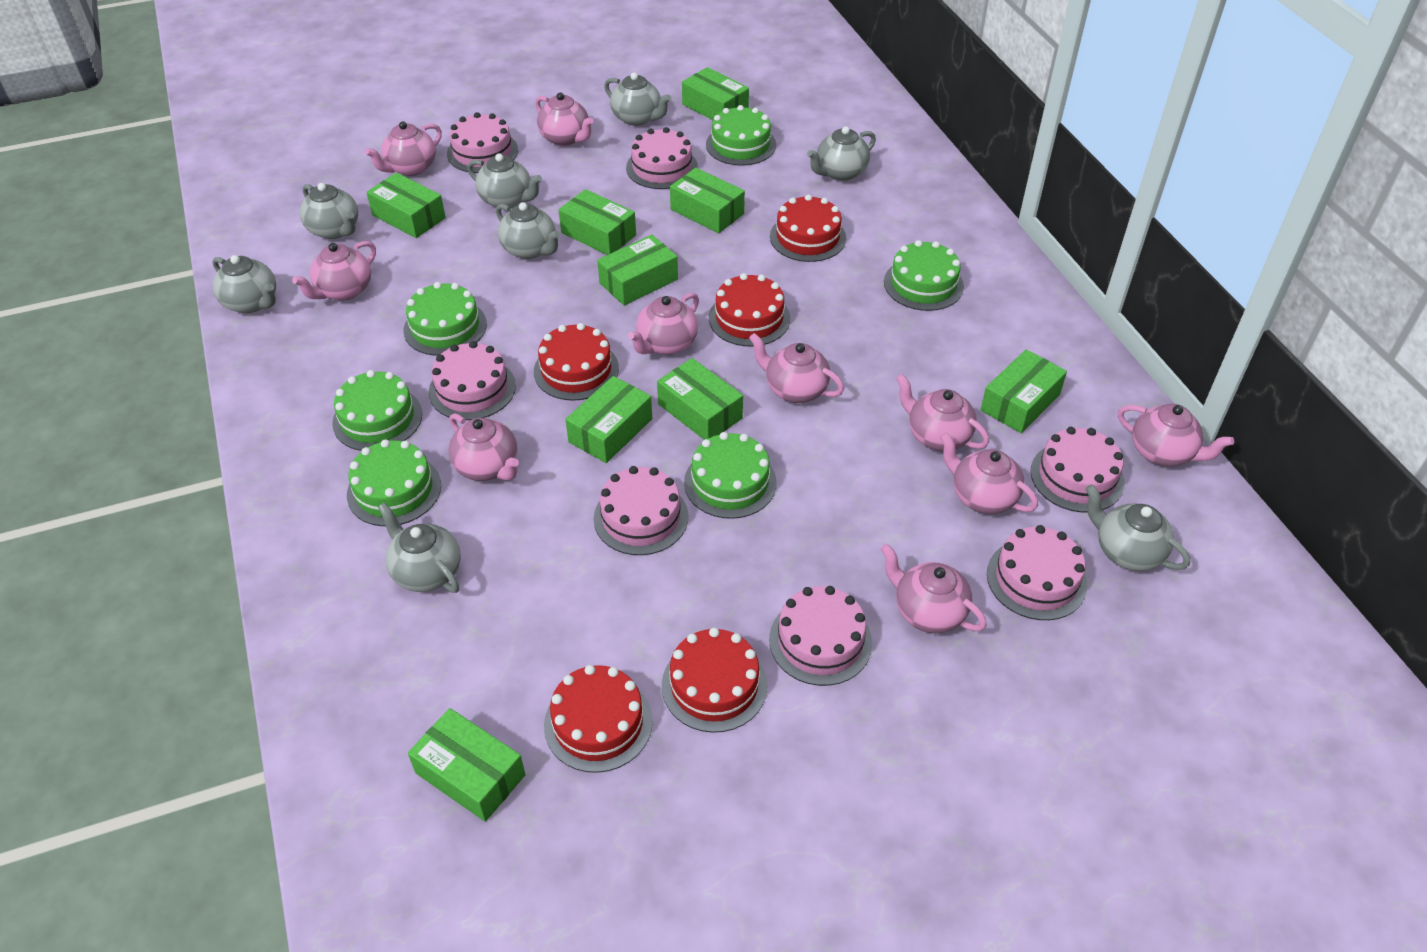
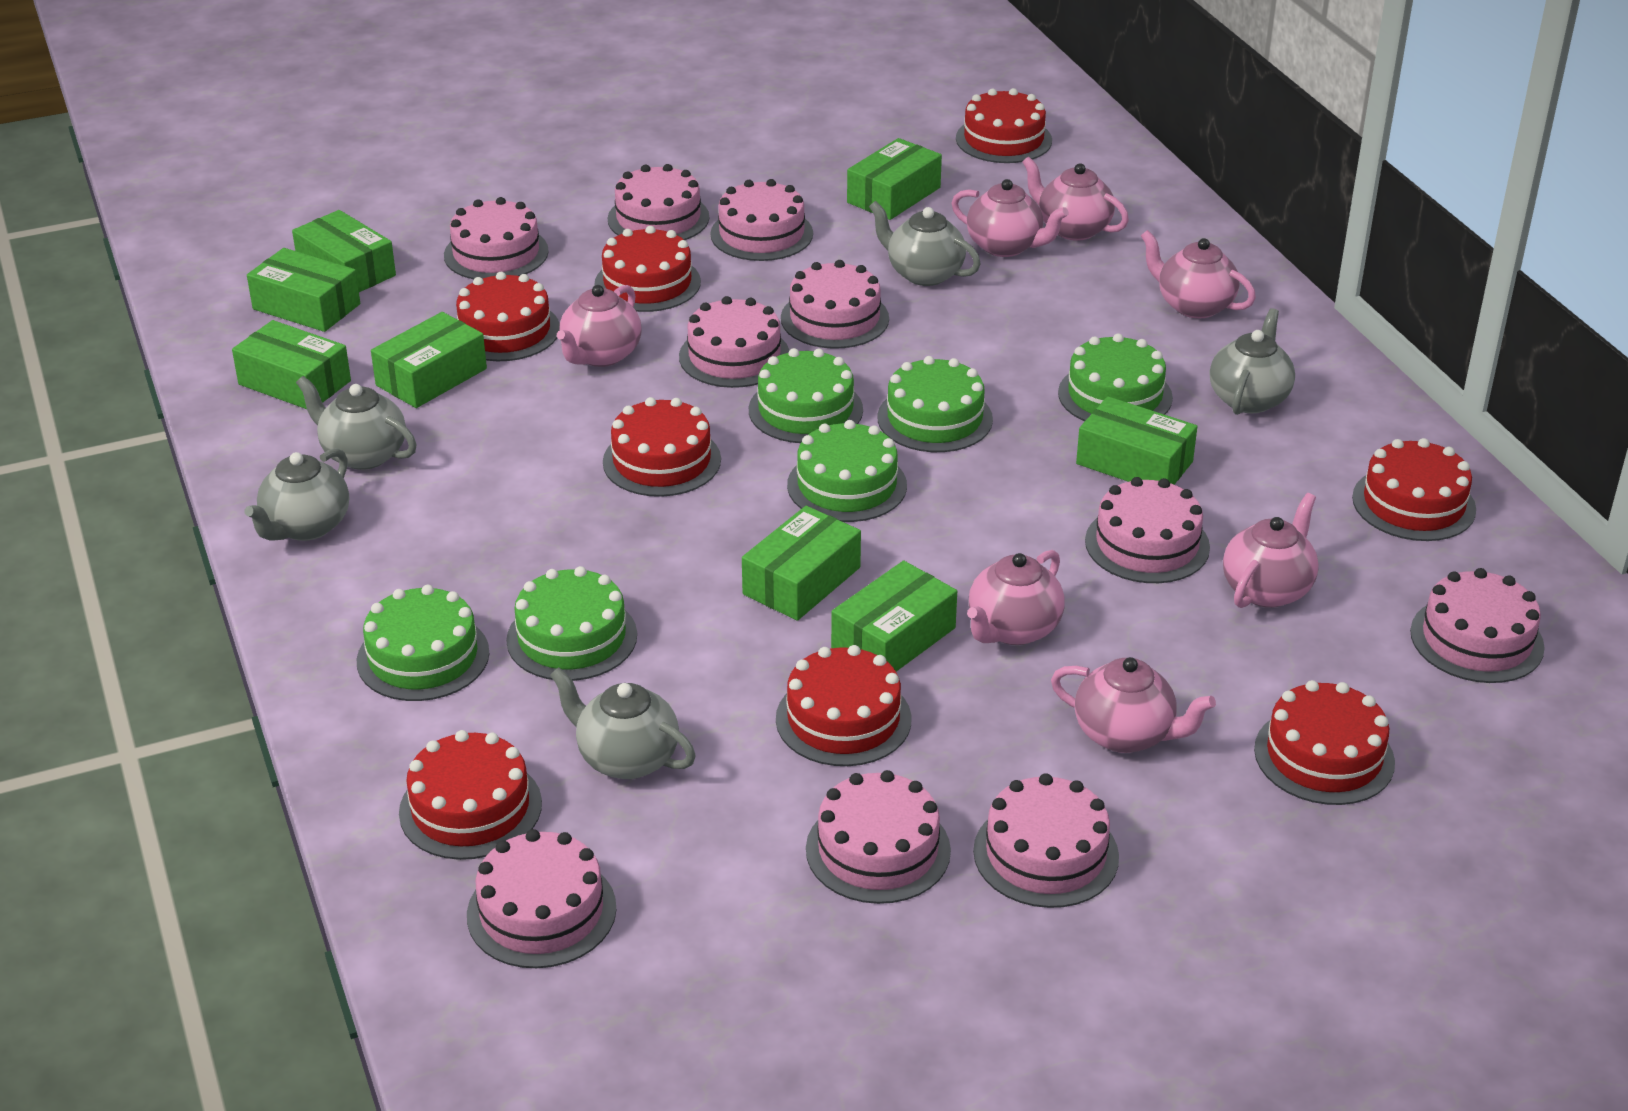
green box: 9 -> 8
grey teapot: 8 -> 5
pink cake: 7 -> 10
pink teapot: 10 -> 7
red cake: 5 -> 8

